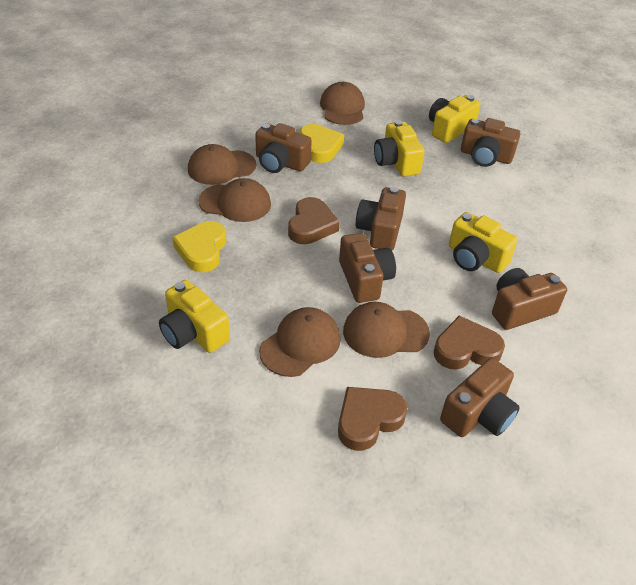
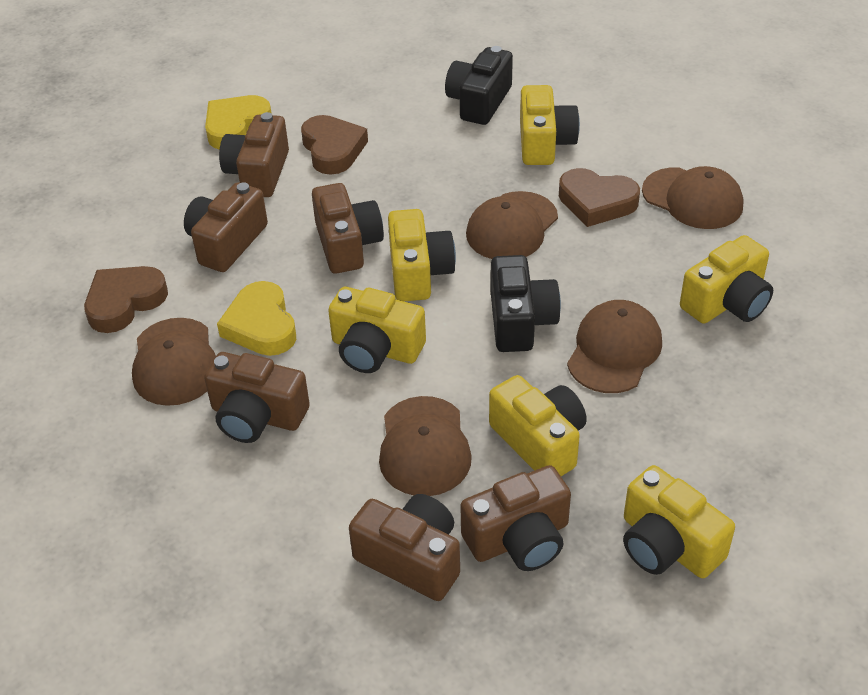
black camera: 0 -> 2
yellow camera: 4 -> 6

